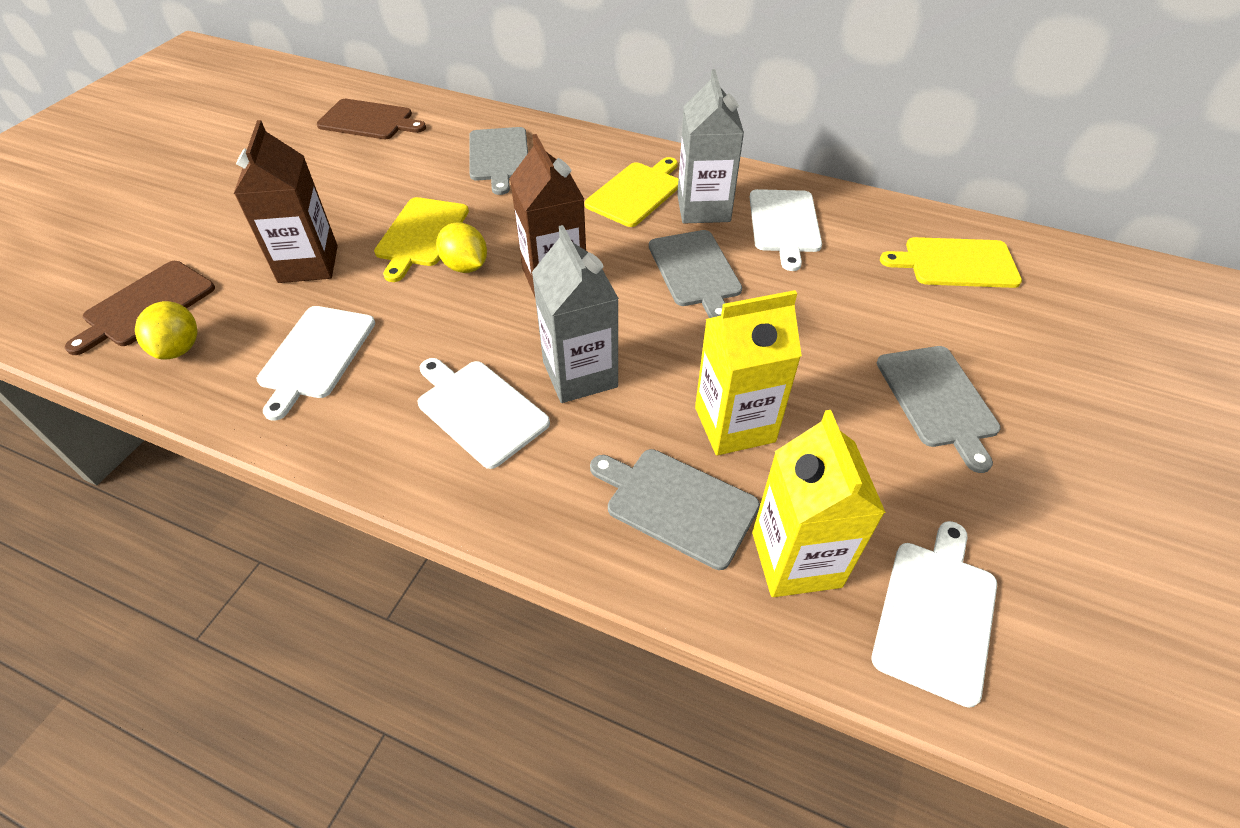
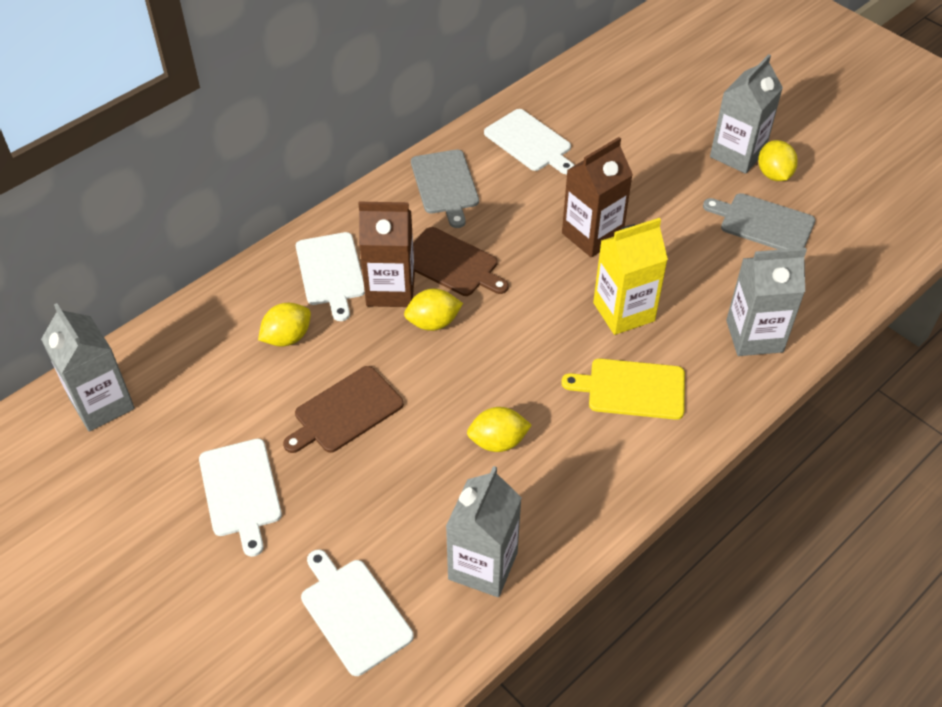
grey carton: 2 -> 4
grey cutting board: 4 -> 2
yellow carton: 2 -> 1
yellow cutting board: 3 -> 1
yellow lemon: 2 -> 4

